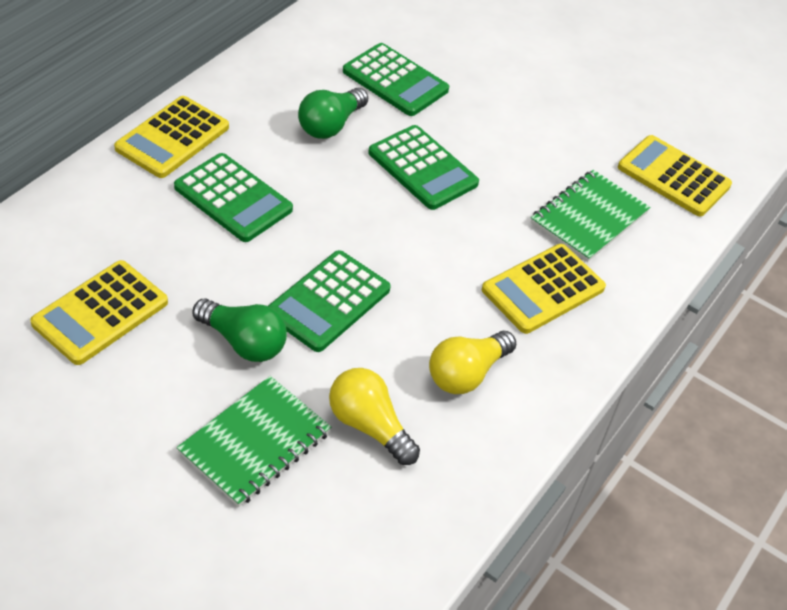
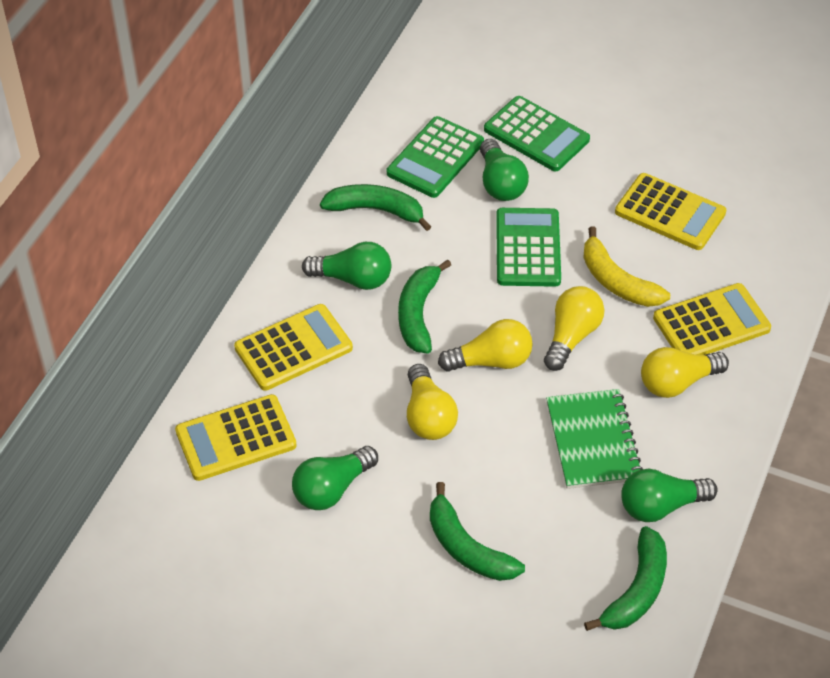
green banana: 0 -> 4
green calculator: 4 -> 3
green light bulb: 2 -> 4
green notebook: 2 -> 1
yellow banana: 0 -> 1
yellow light bulb: 2 -> 4

